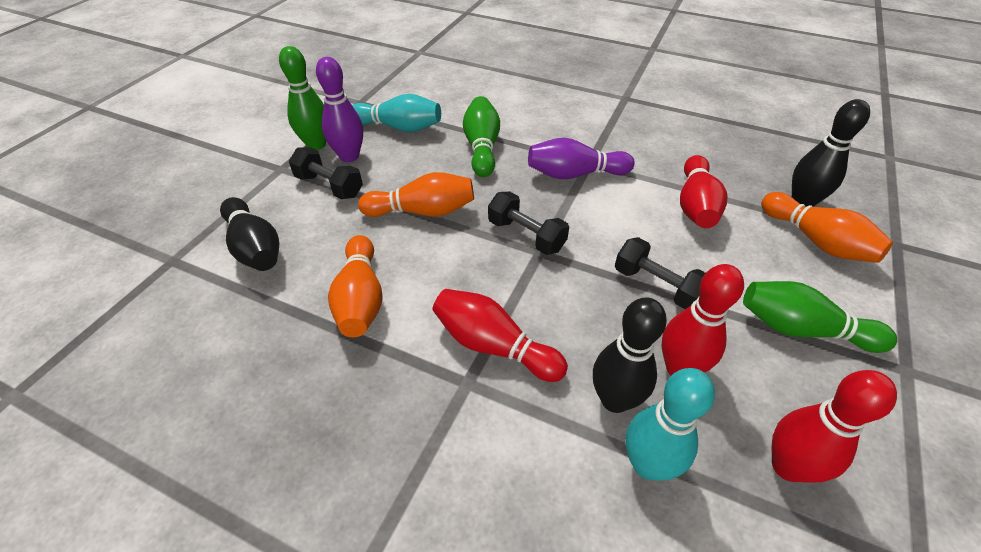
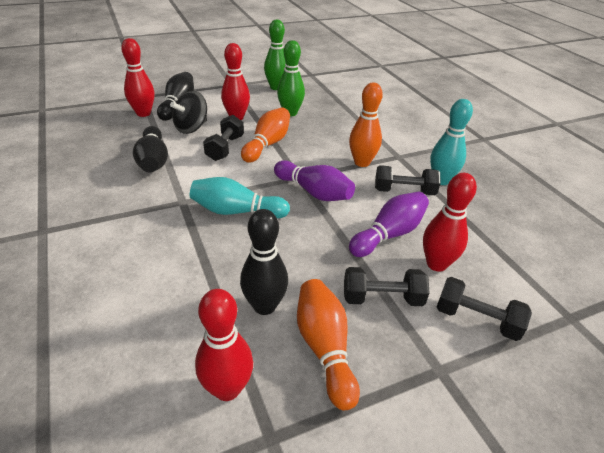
black dumbbell: 3 -> 4
black spinning top: 0 -> 1
green bowling pin: 3 -> 2

